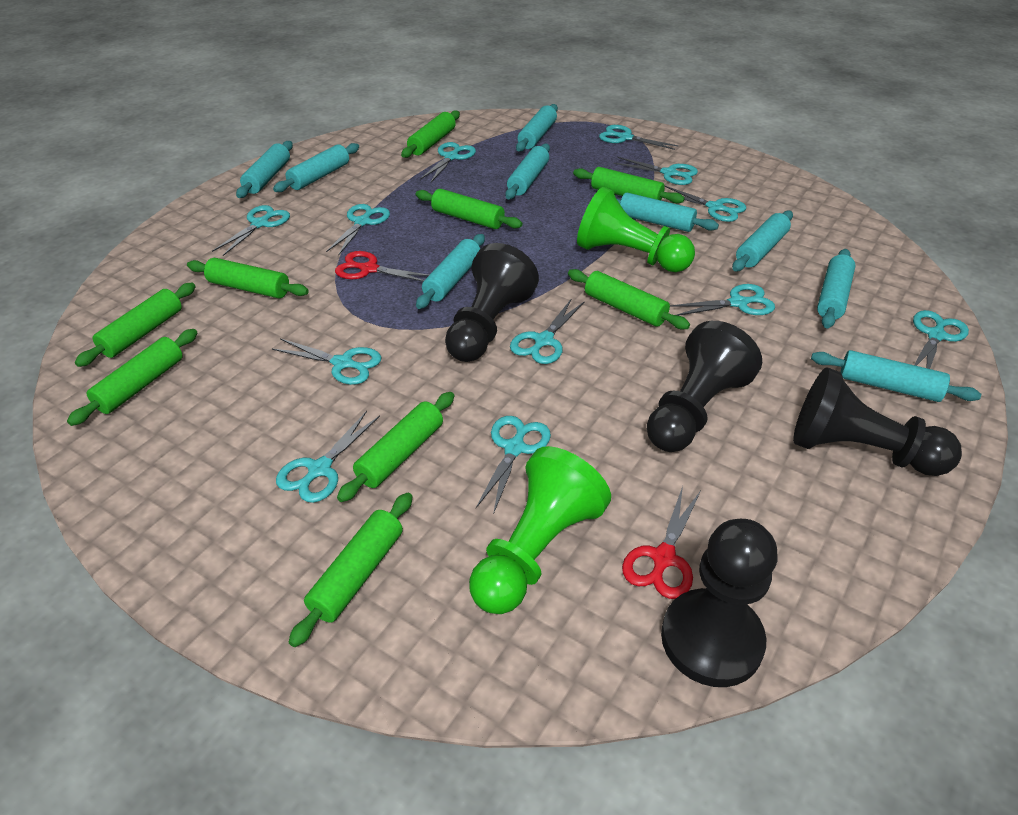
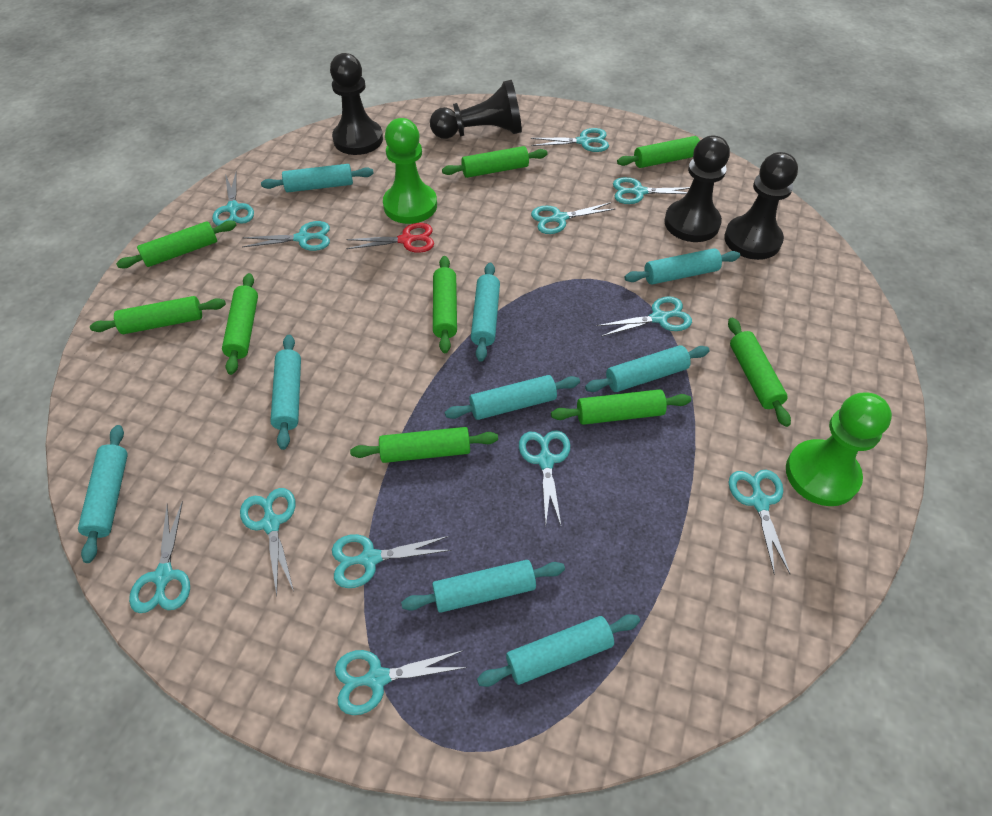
red scissors: 2 -> 1

